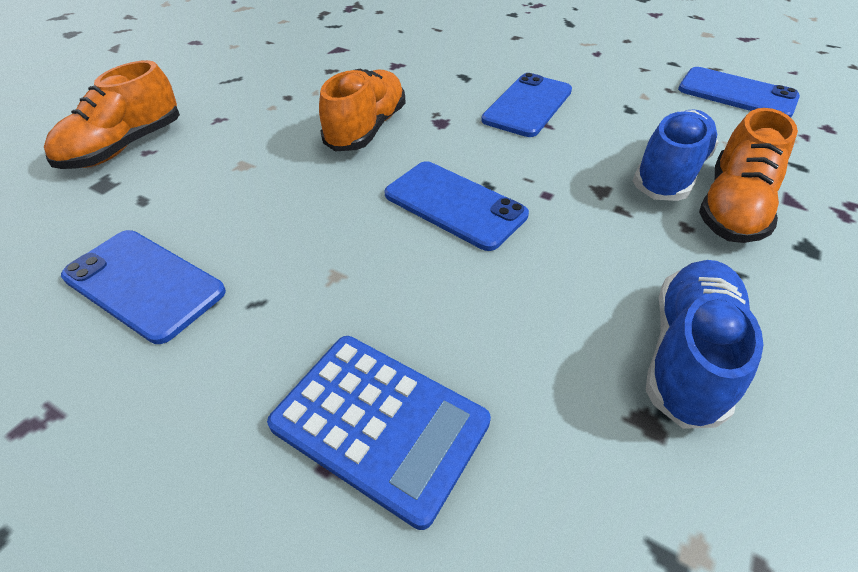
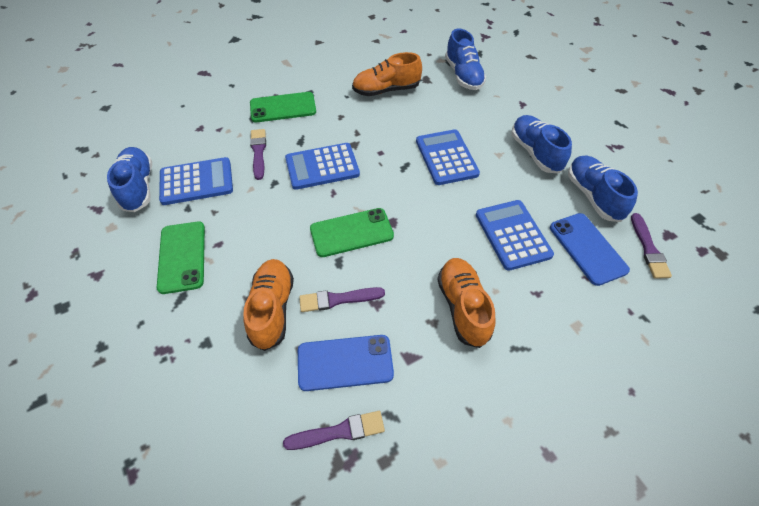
blue calculator: 1 -> 4
blue phone: 4 -> 2
blue shoe: 2 -> 4
green phone: 0 -> 3
purple brush: 0 -> 4

